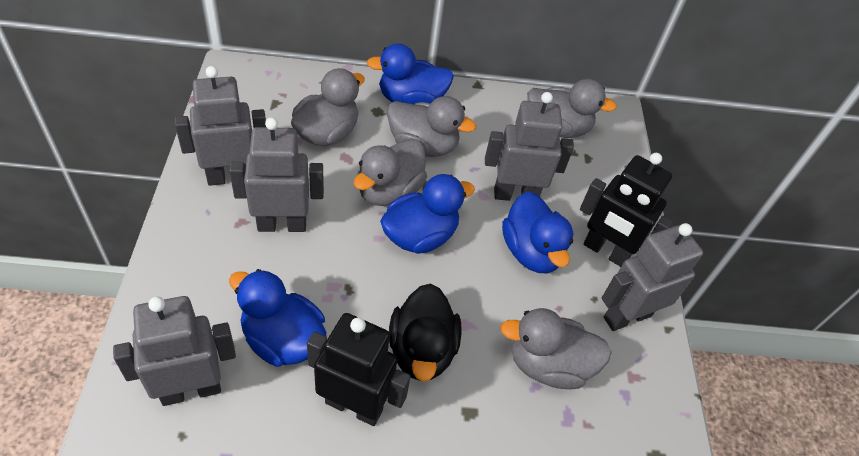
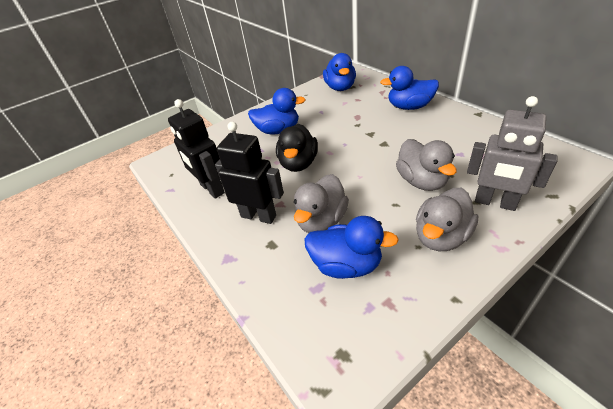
grey duck: 5 -> 3
grey robot: 5 -> 1

